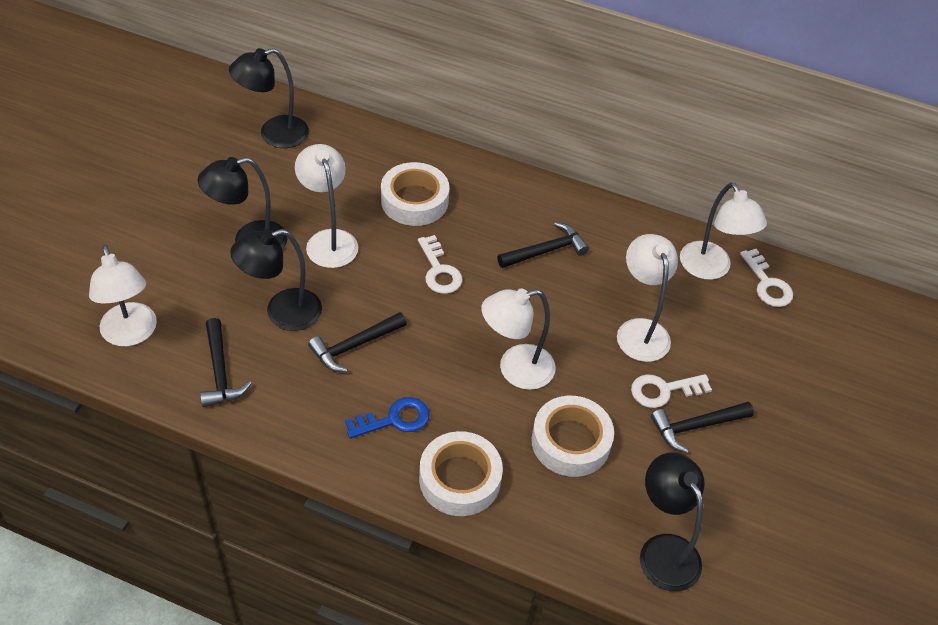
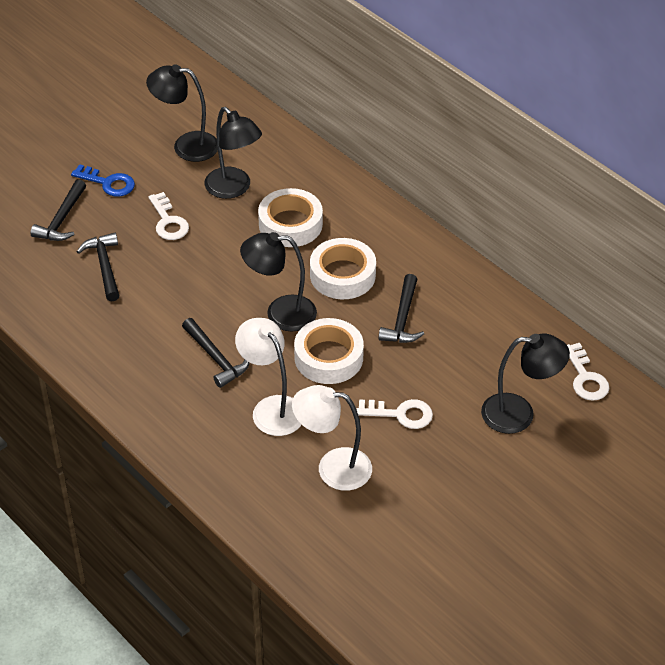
white lamp: 5 -> 2

